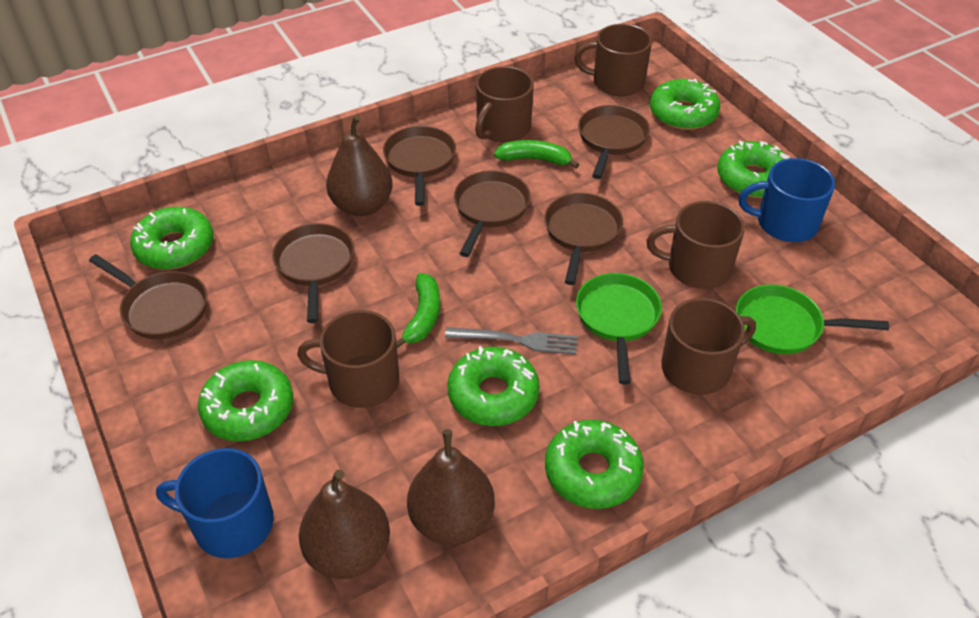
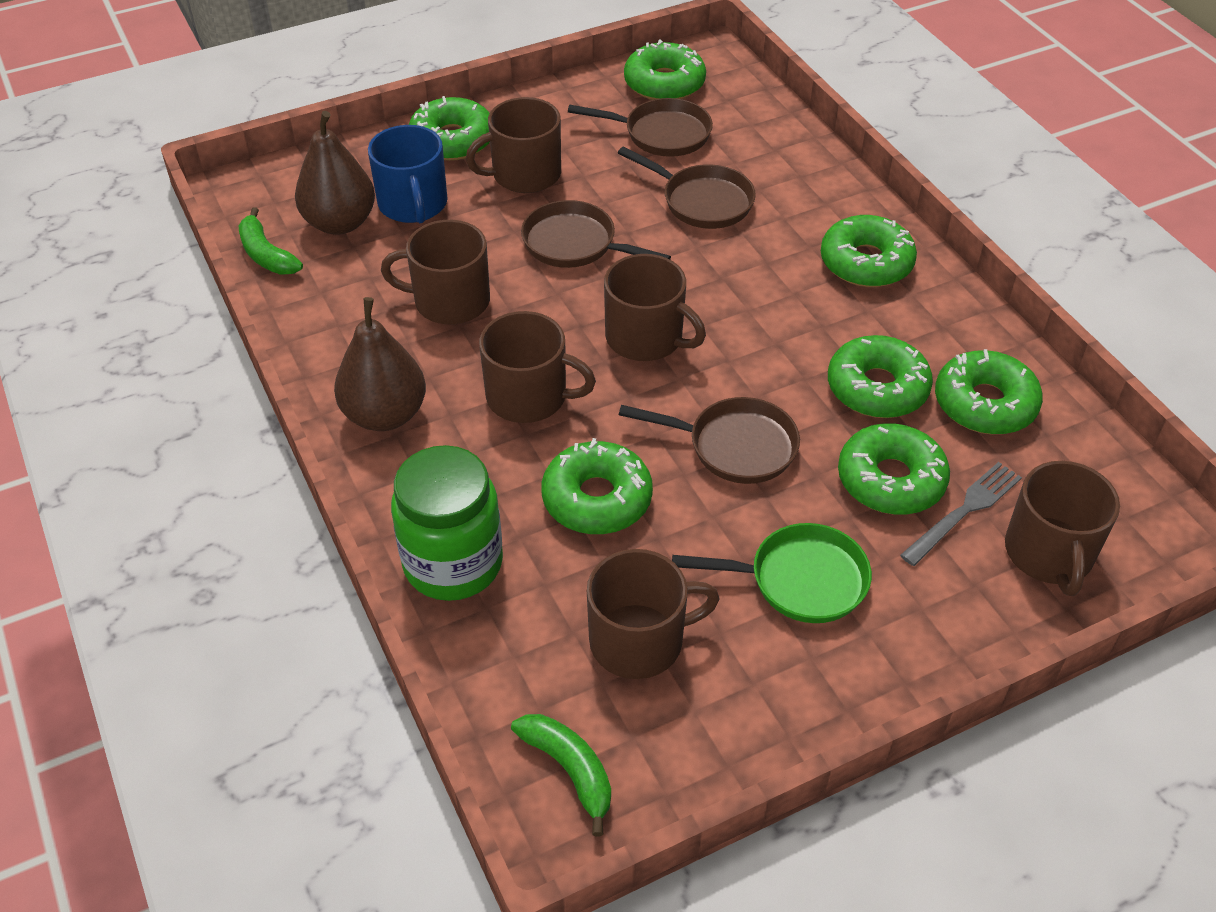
blue mug: 2 -> 1
brown mug: 5 -> 6
brown pan: 6 -> 4
brown pear: 3 -> 2
green donut: 6 -> 7
green jar: 0 -> 1
green pan: 2 -> 1

